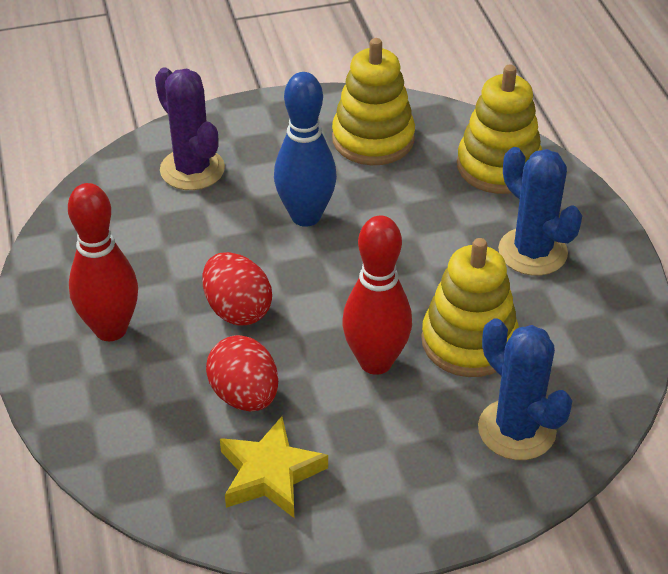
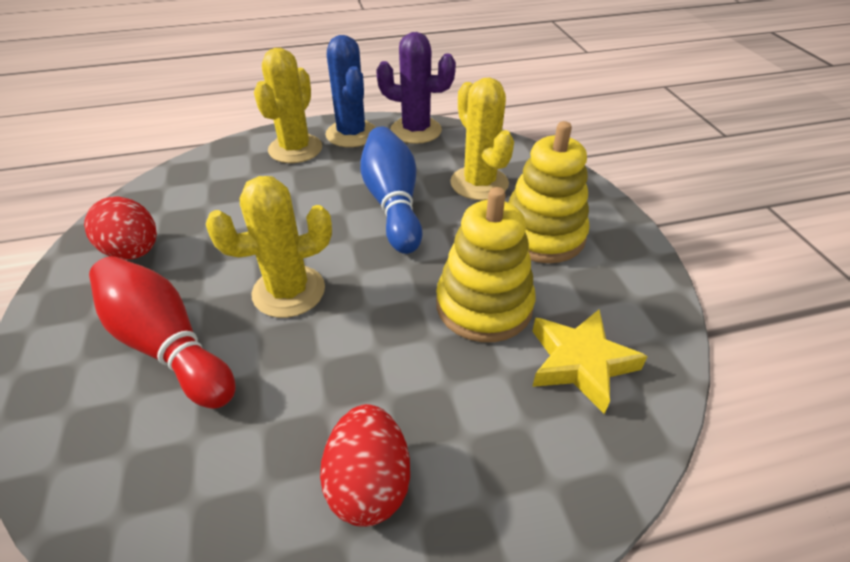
blue cactus: 2 -> 1
red bowling pin: 2 -> 1
yellow cactus: 0 -> 3
yellow stacking toy: 3 -> 2

